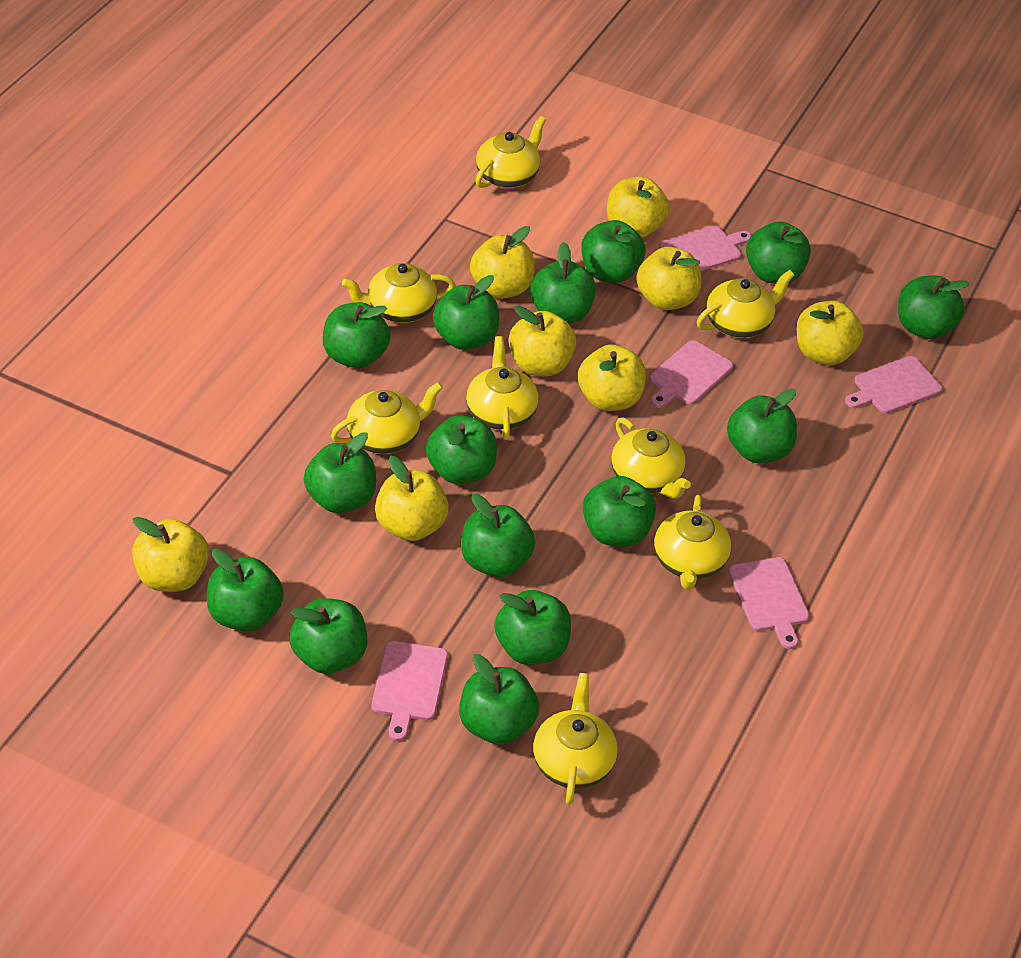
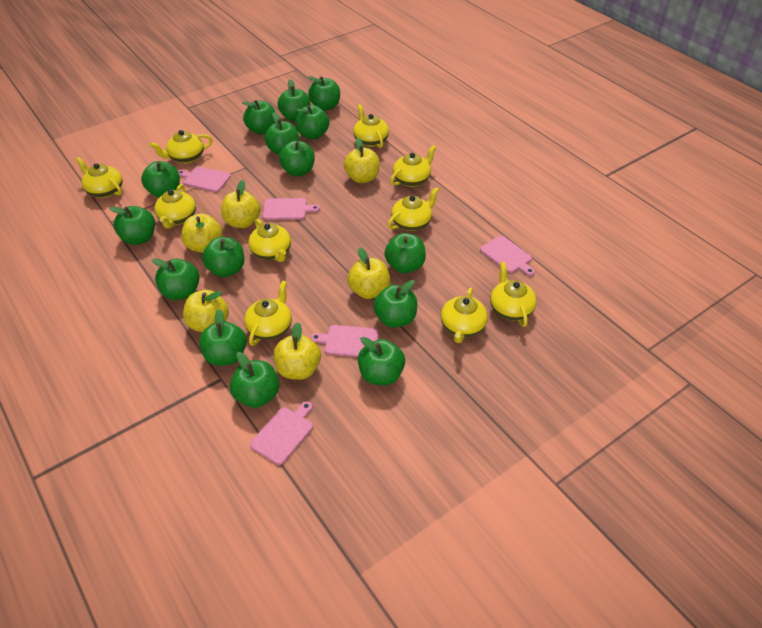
yellow apple: 8 -> 6
yellow teapot: 8 -> 10

